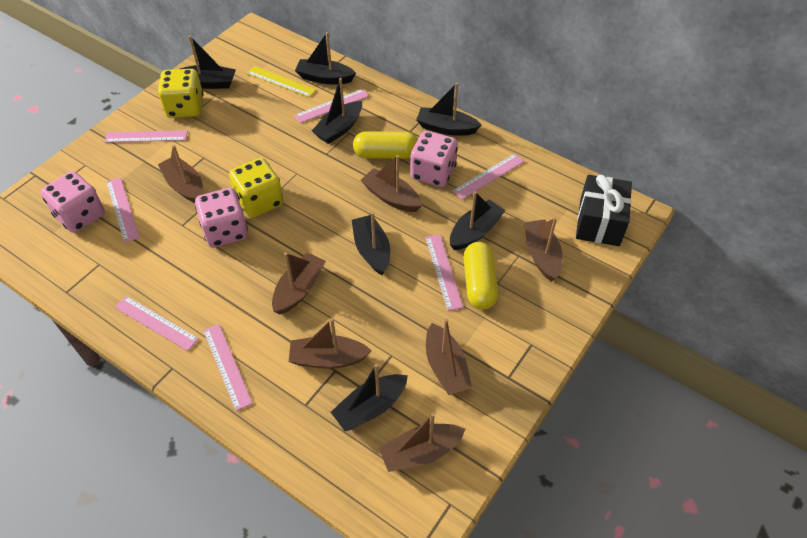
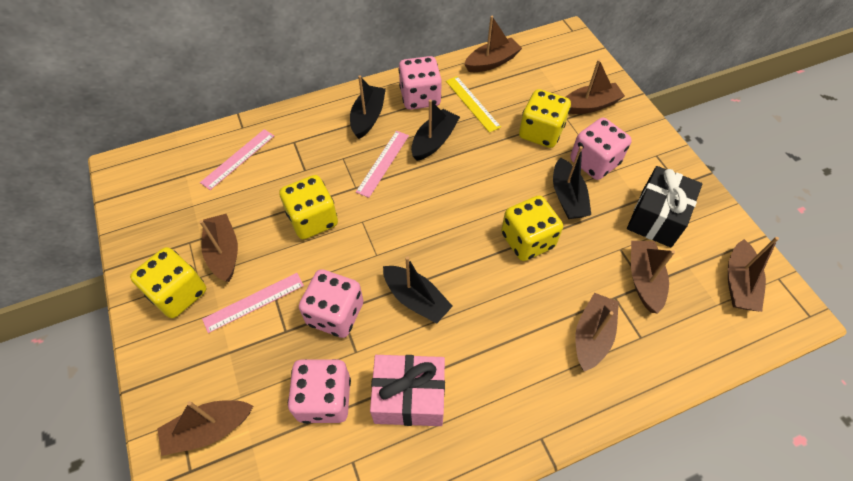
black boat: 7 -> 4
pink dice: 3 -> 4
pink gift: 0 -> 1
pink ruler: 7 -> 3
yellow capsule: 2 -> 0
yellow dice: 2 -> 4

